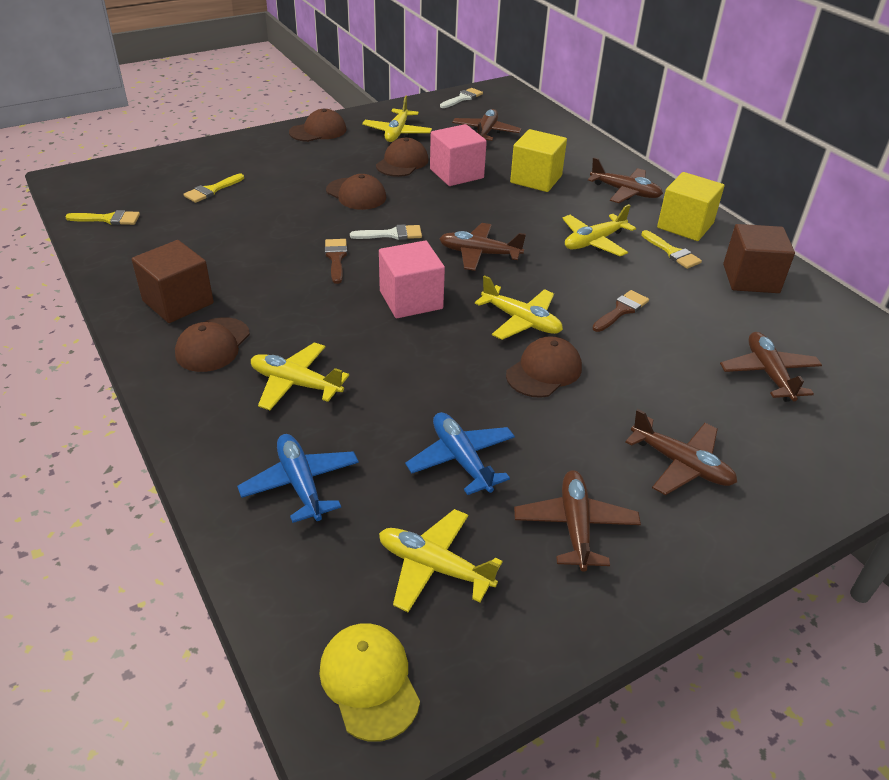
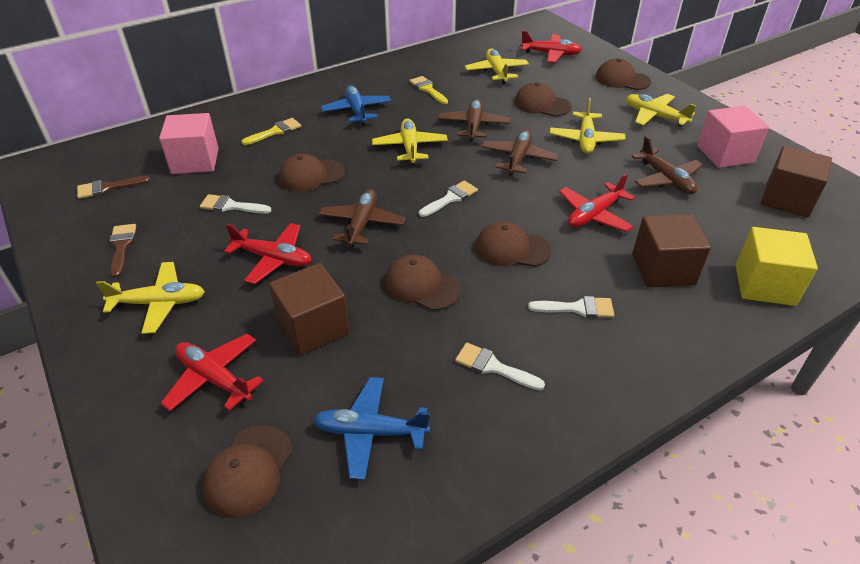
brown cap: 5 -> 6
brown cube: 2 -> 3
brown plane: 6 -> 4
red plane: 0 -> 4
white brush: 2 -> 4
yellow brush: 3 -> 2
yellow cap: 1 -> 0
yellow cube: 2 -> 1

